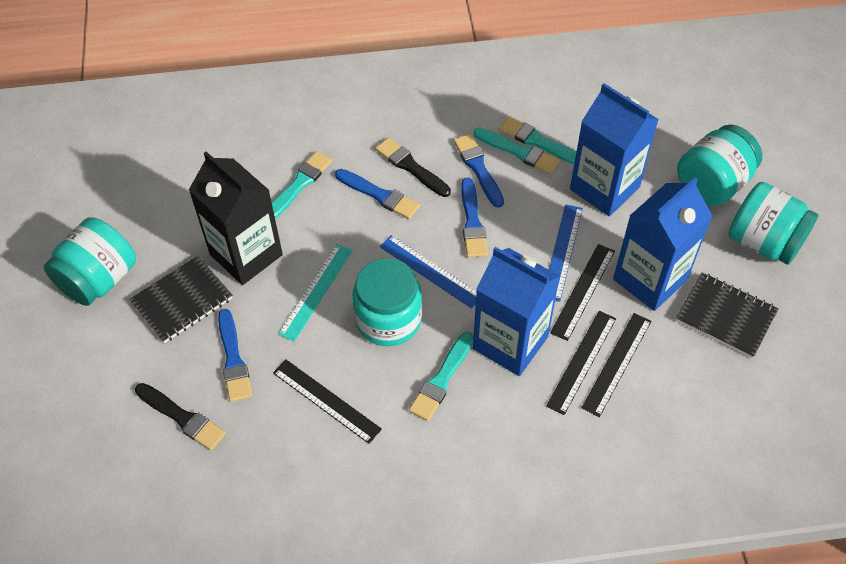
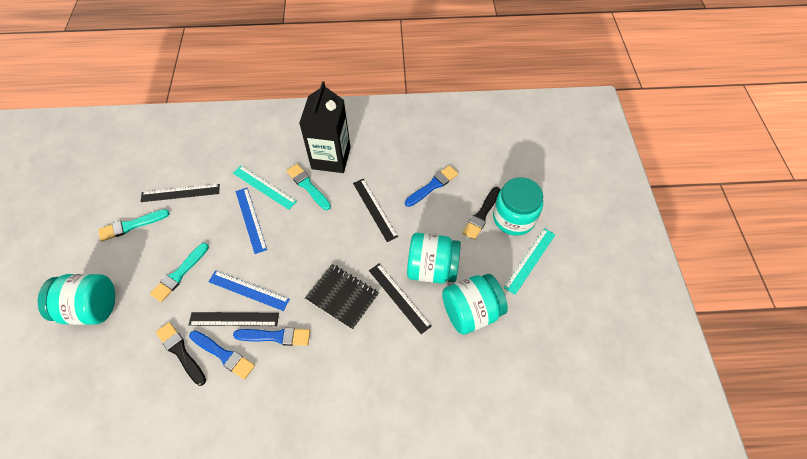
black notebook: 2 -> 1
blue brush: 4 -> 3
blue carton: 3 -> 0
turquoise brush: 4 -> 3
turquoise ruler: 1 -> 2

